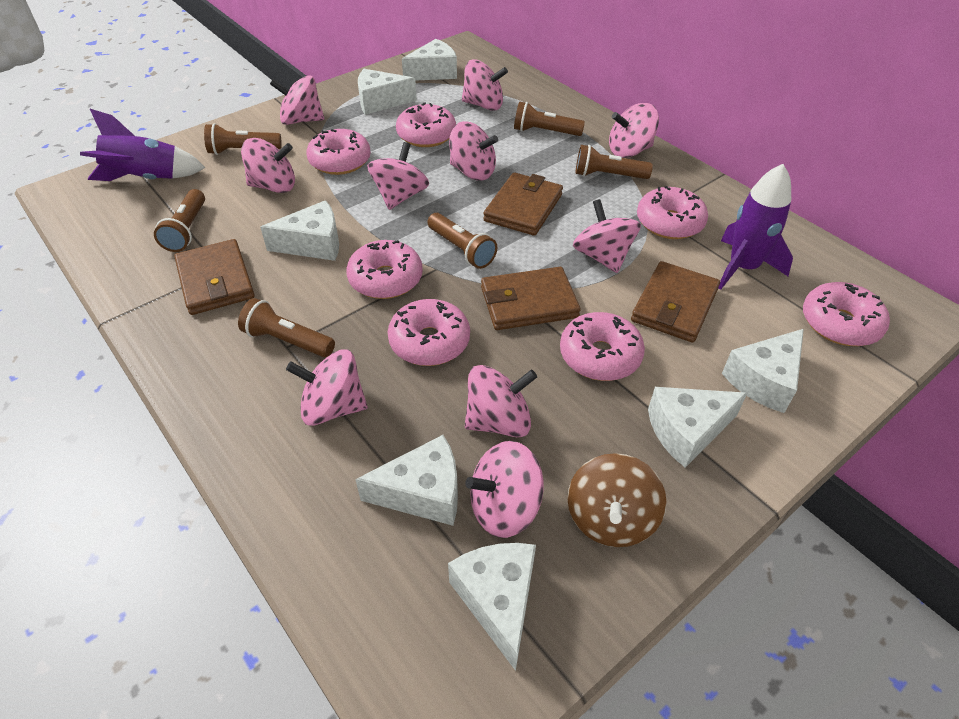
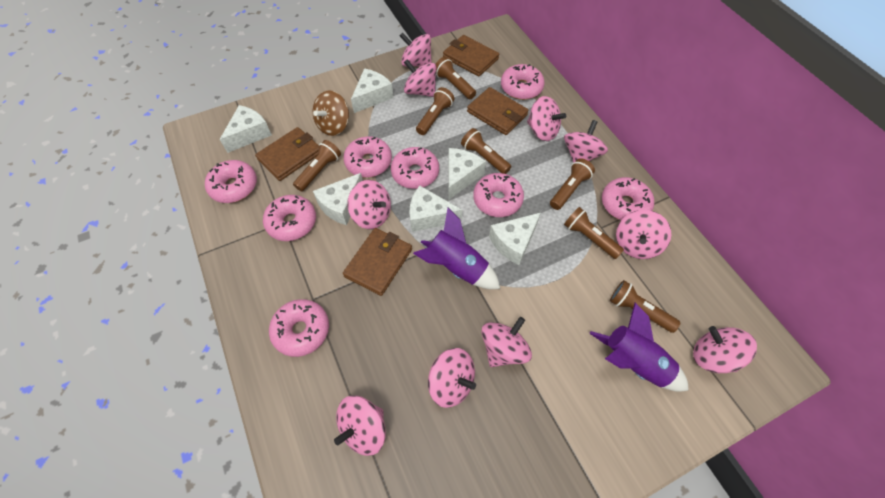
brown flashlight: 6 -> 7
pink donut: 7 -> 8
white cheese: 7 -> 6

